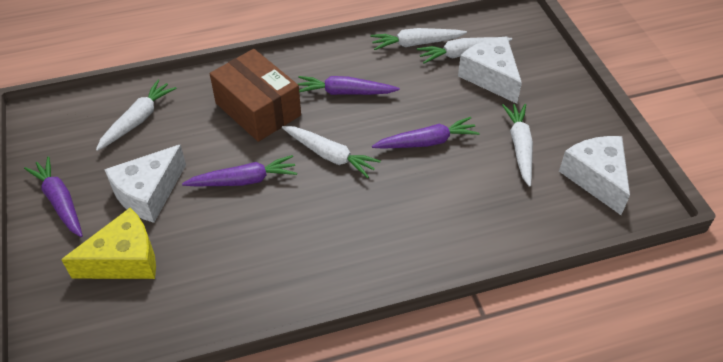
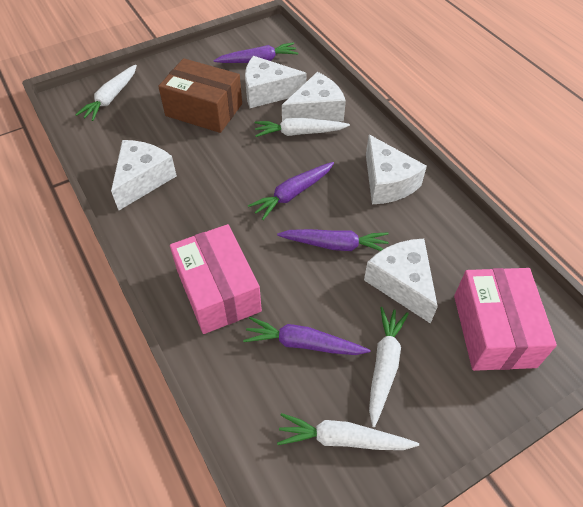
pink box: 0 -> 2
white carrot: 5 -> 4
white cheese: 3 -> 5
yellow cheese: 1 -> 0

